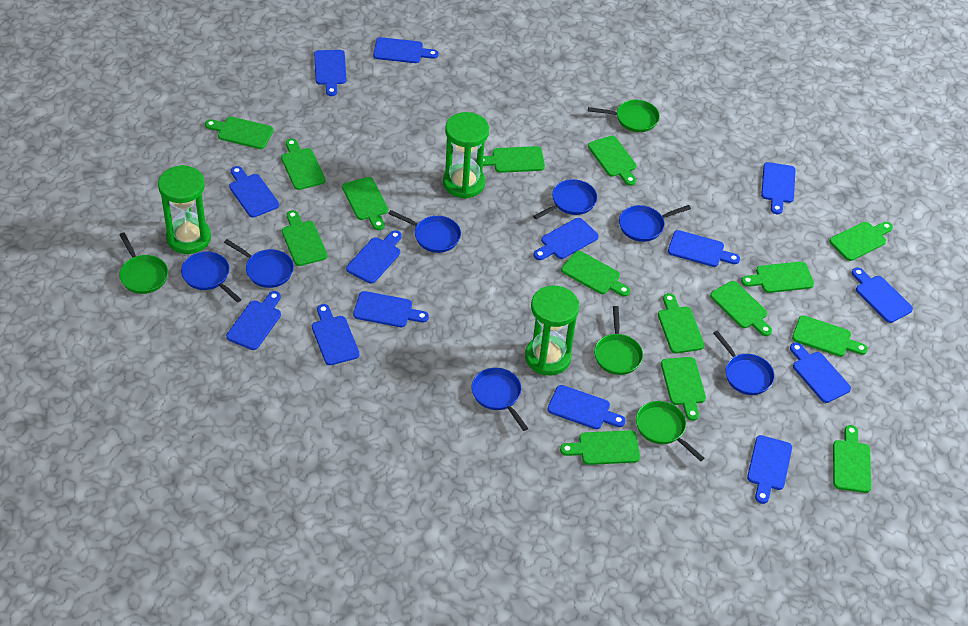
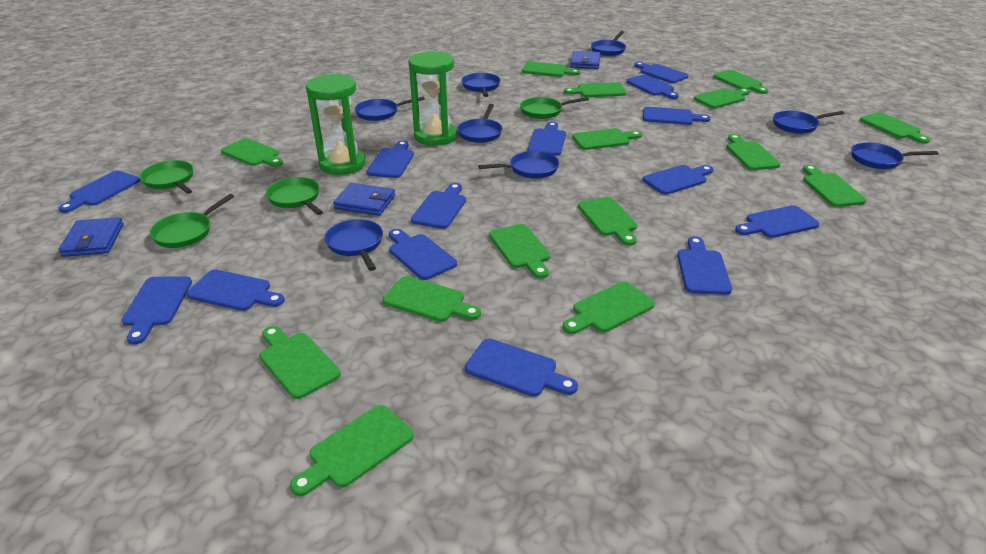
blue pan: 7 -> 8
blue wallet: 0 -> 3
green hourglass: 3 -> 2

